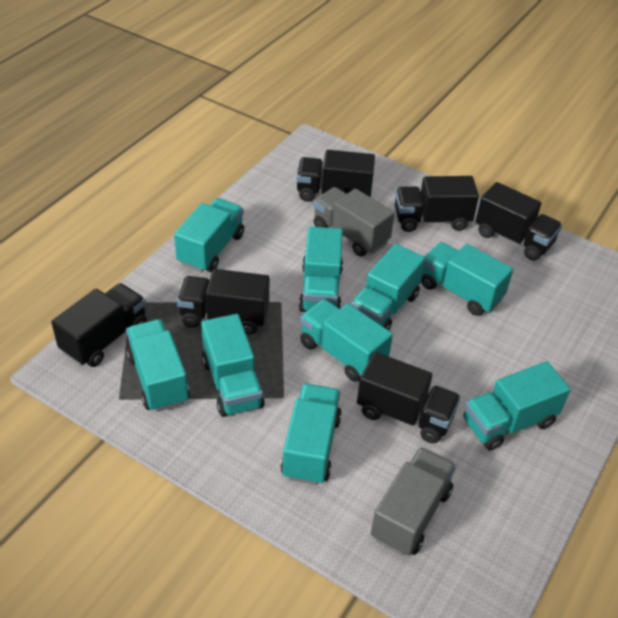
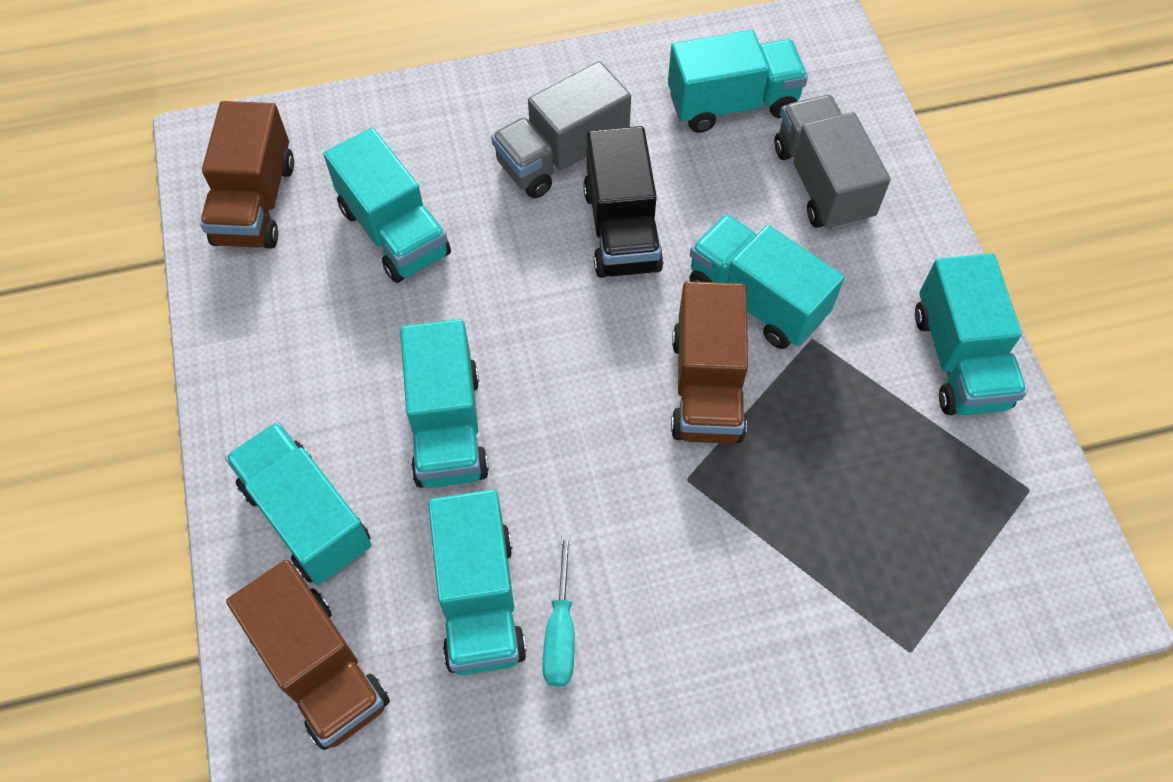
black truck: 6 -> 1
brown truck: 0 -> 3
turquoise screwdriver: 0 -> 1
turquoise truck: 9 -> 7

